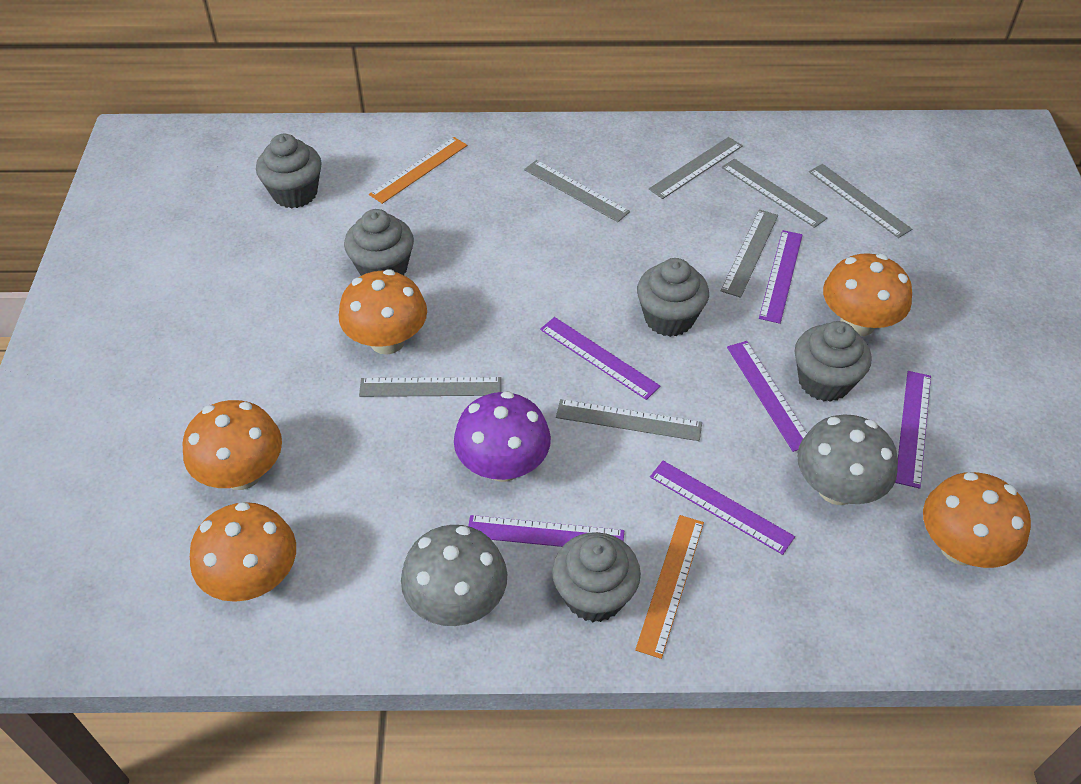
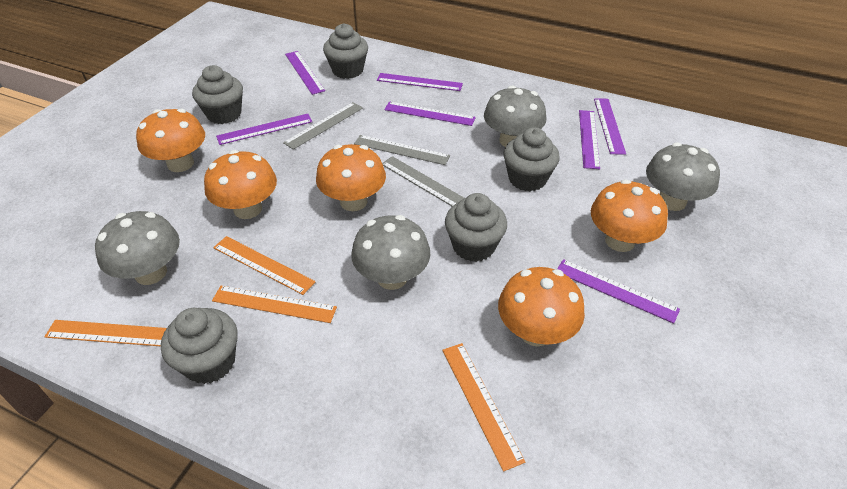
grey mushroom: 2 -> 4
grey ruler: 7 -> 3
orange ruler: 2 -> 4
purple mushroom: 1 -> 0
purple ruler: 6 -> 7

